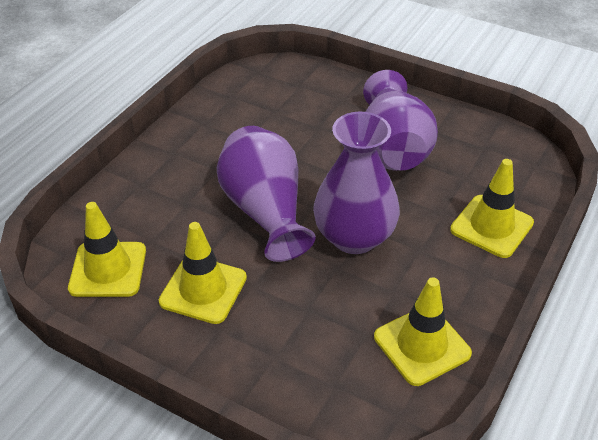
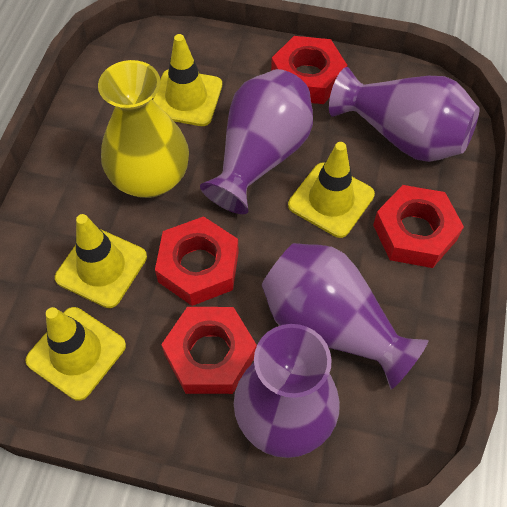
purple vase: 3 -> 4
red nut: 0 -> 4
yellow vase: 0 -> 1

